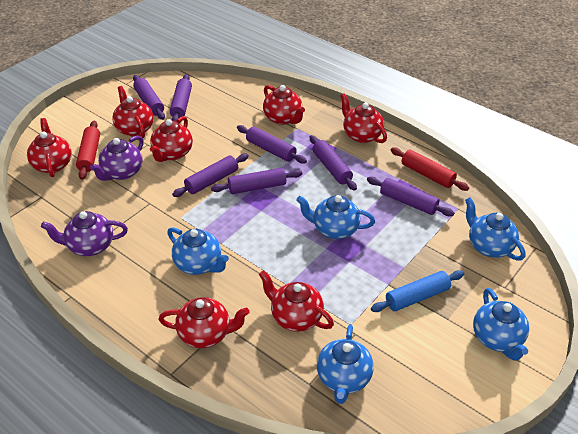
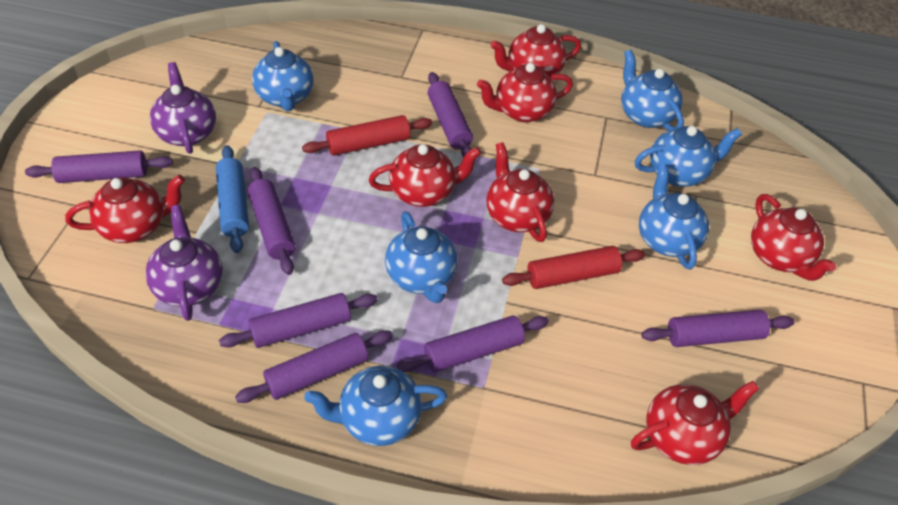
blue teapot: 5 -> 6

